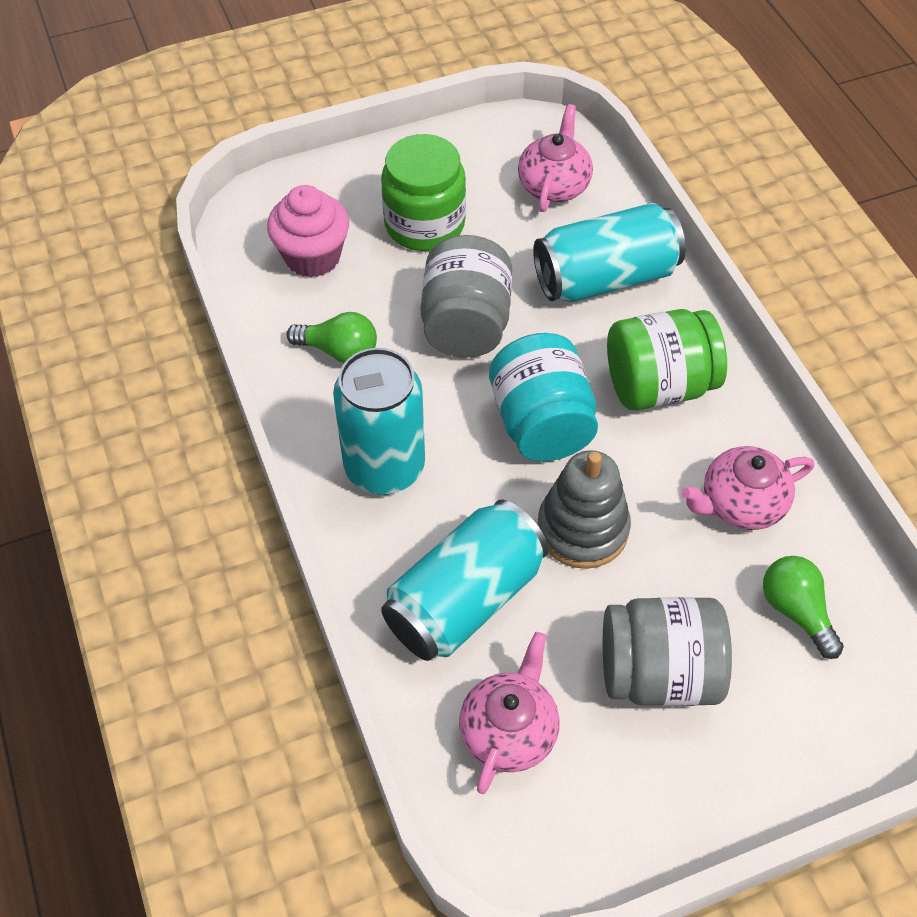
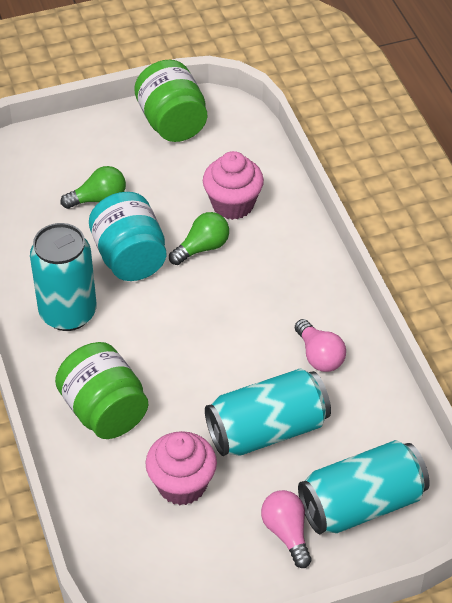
grey jar: 2 -> 0
grey stacking toy: 1 -> 0
pink cupcake: 1 -> 2
pink light bulb: 0 -> 2
pink teapot: 3 -> 0

